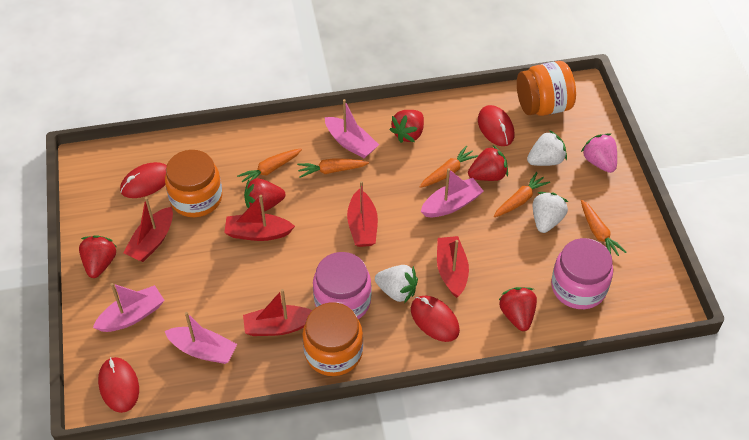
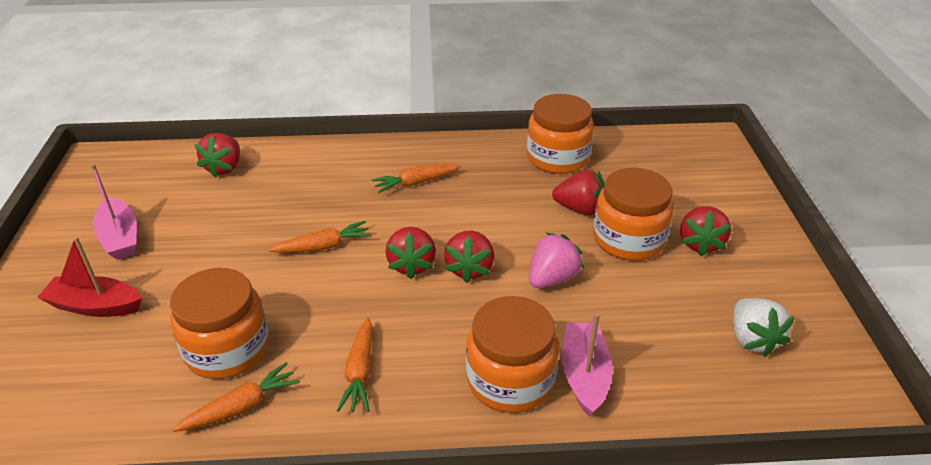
orange carrot: 5 -> 4
orange jar: 3 -> 4
pink boat: 4 -> 2
pink jar: 2 -> 0
red boat: 5 -> 1
red mouse: 4 -> 0
white strawberry: 3 -> 1

